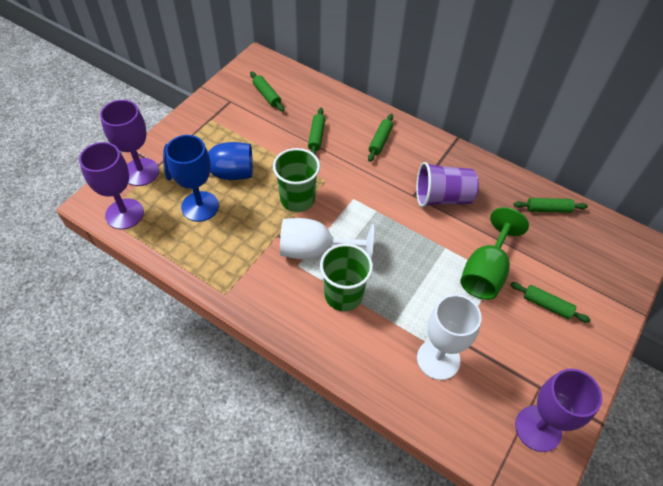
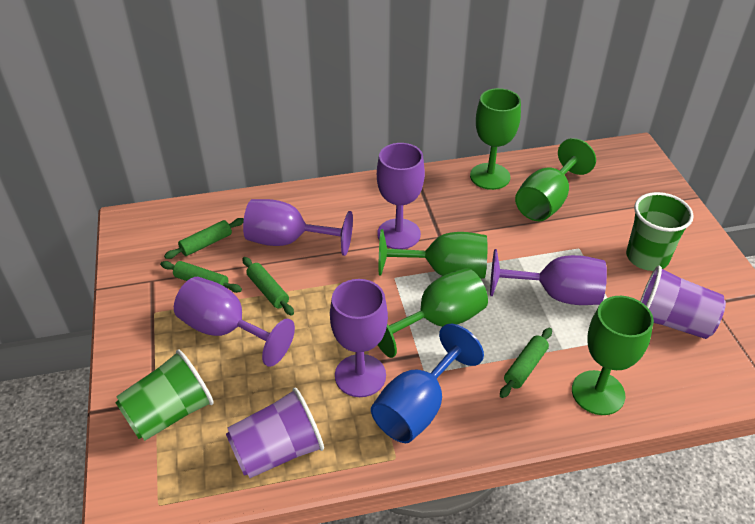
blue goblet: 2 -> 1
green goblet: 1 -> 5
green rolling pin: 5 -> 4
purple cup: 1 -> 2
purple goblet: 3 -> 5
white goblet: 2 -> 0

